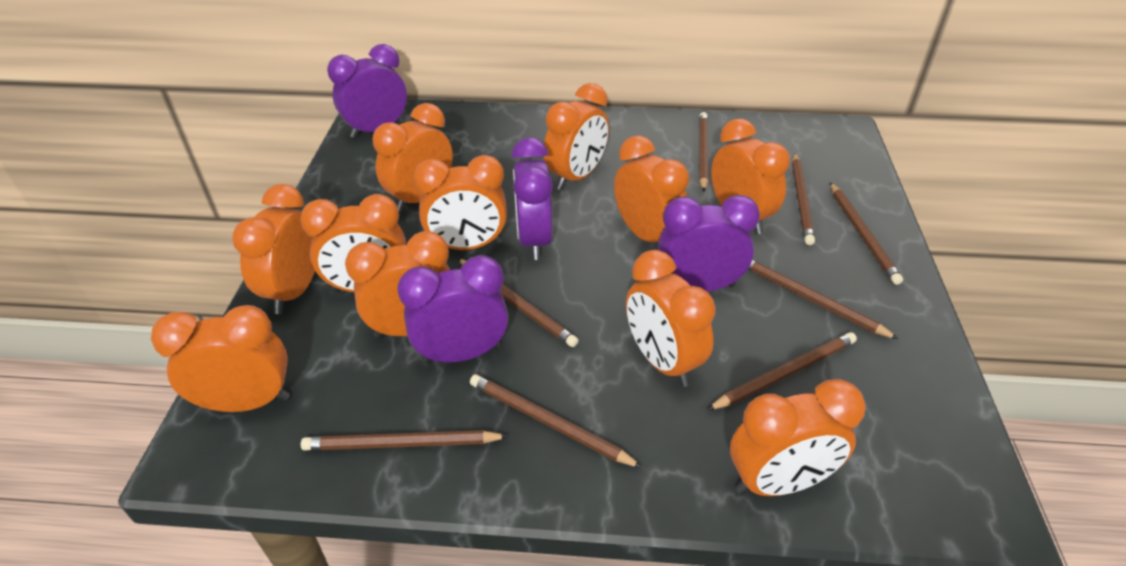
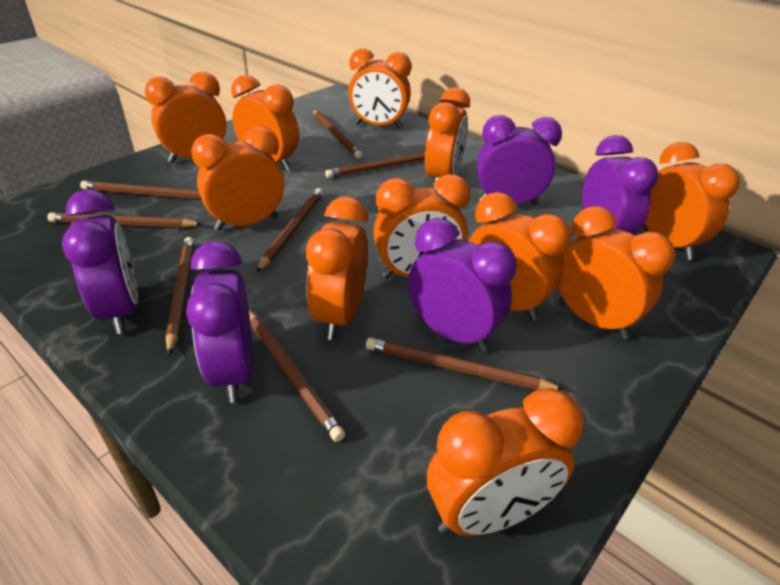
purple clock: 4 -> 5

